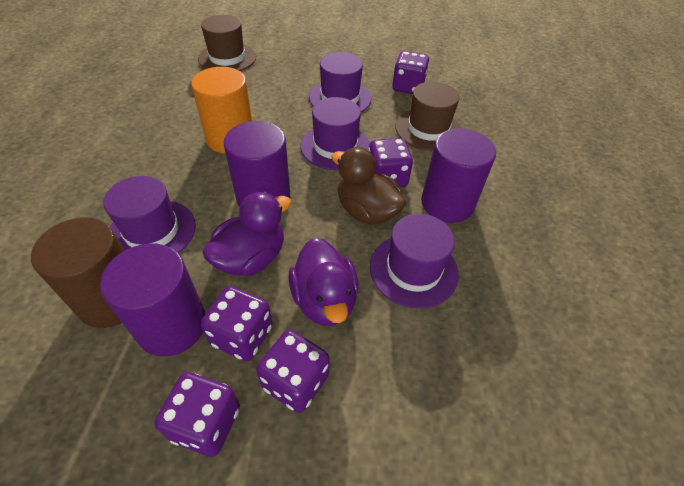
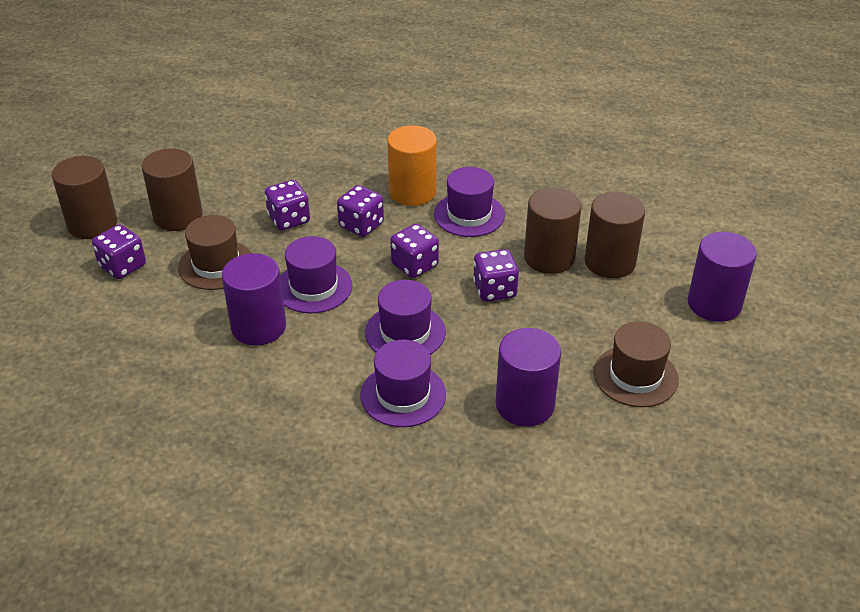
brown cylinder: 1 -> 4
brown duck: 1 -> 0
purple duck: 2 -> 0

